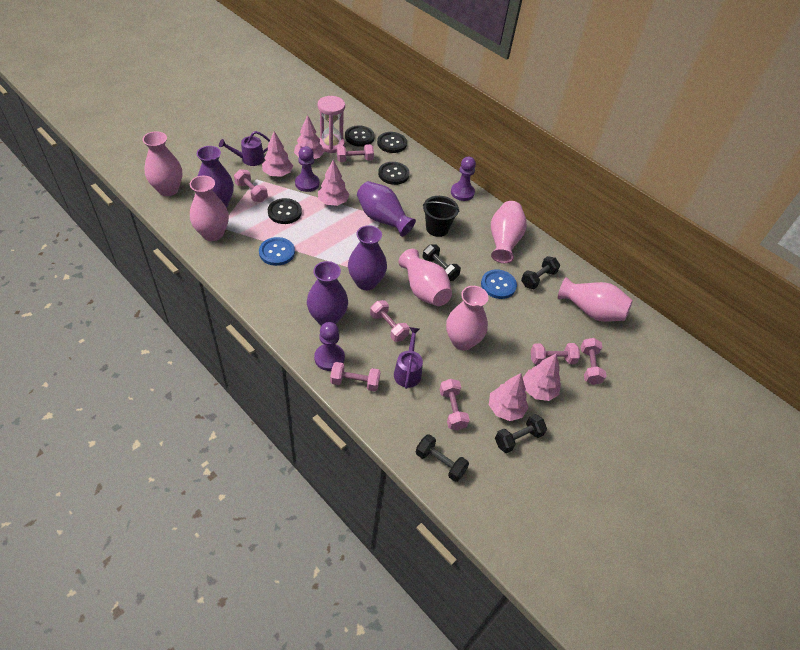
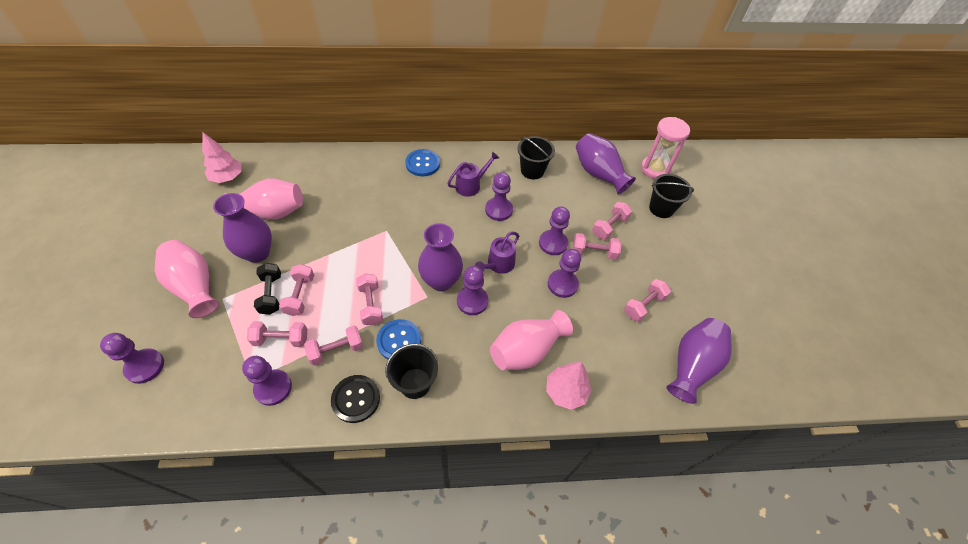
black bucket: 1 -> 3
black button: 4 -> 1
black dumbbell: 4 -> 1
pink tree: 5 -> 2
pink vase: 6 -> 3
purple pawn: 3 -> 6

